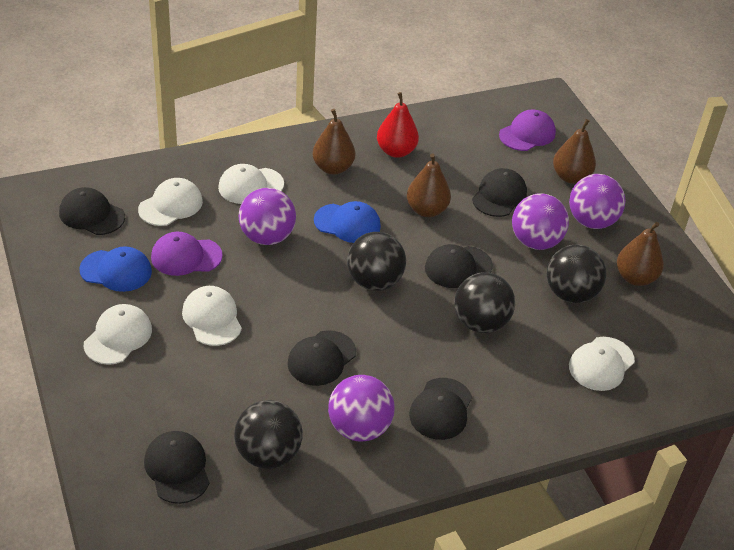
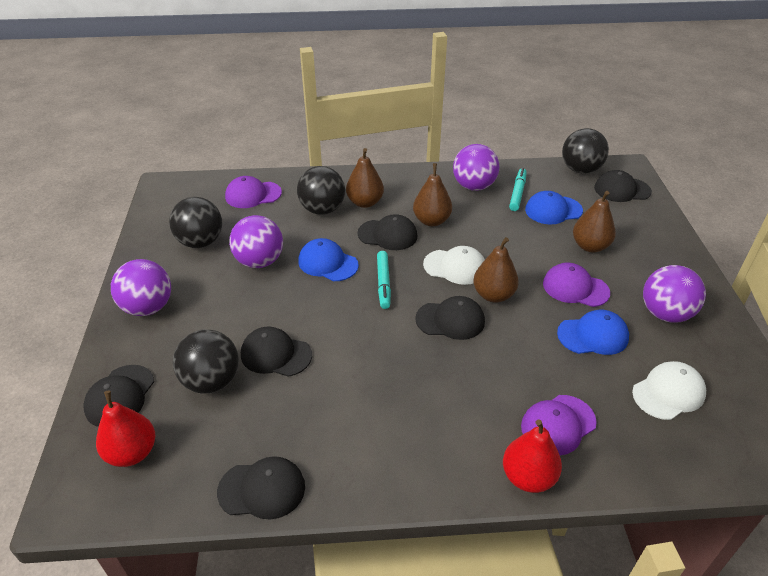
blue cap: 2 -> 3
purple cap: 2 -> 3
red pear: 1 -> 2
turquoise marker: 0 -> 2
white cap: 5 -> 2

